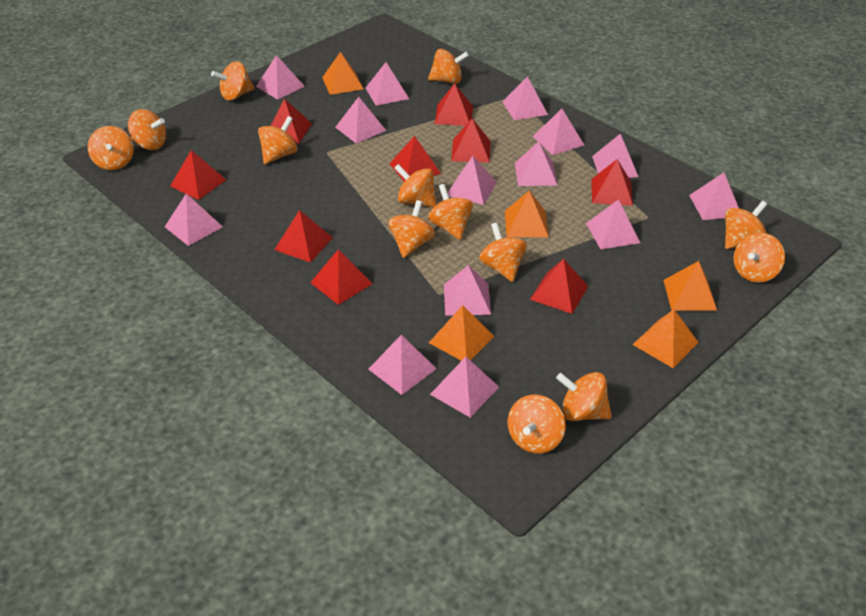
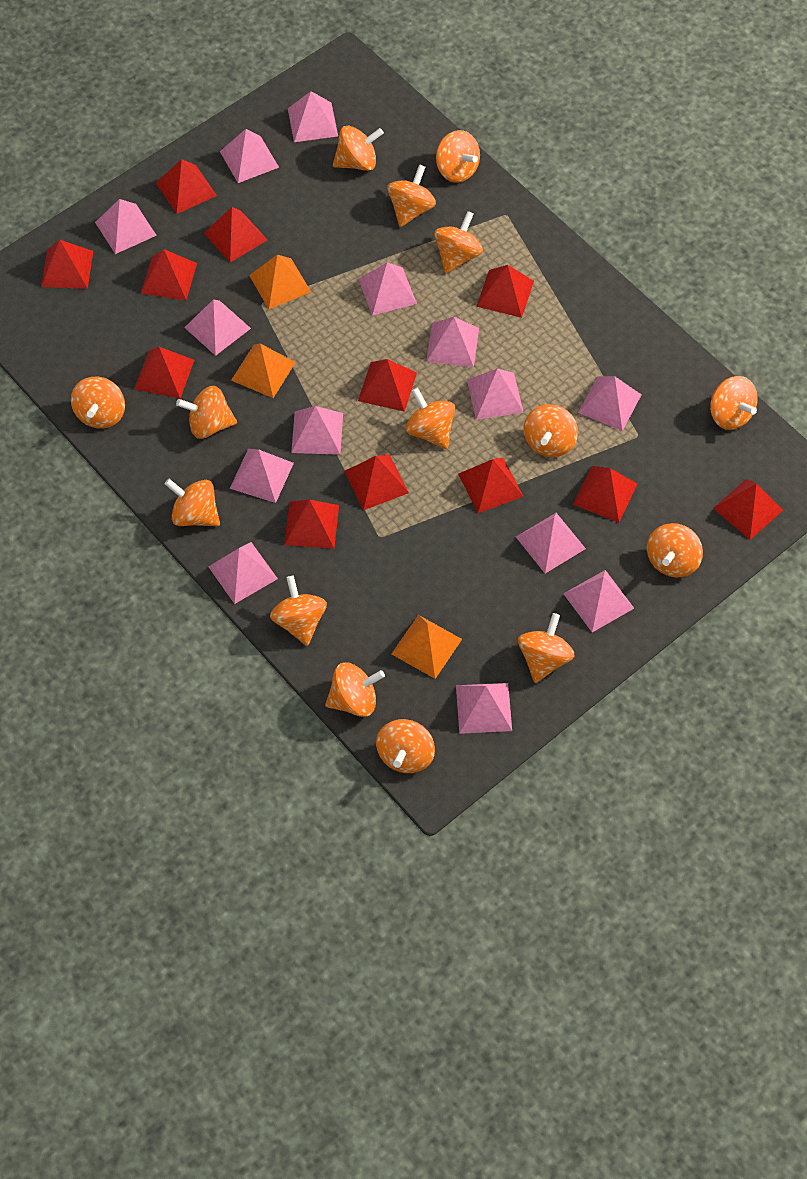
orange pyramid: 5 -> 3
orange spinning top: 13 -> 15
red pyramid: 9 -> 12

